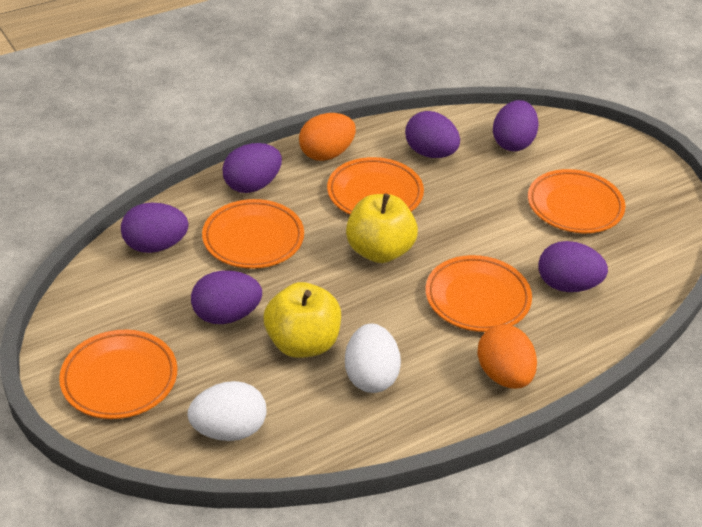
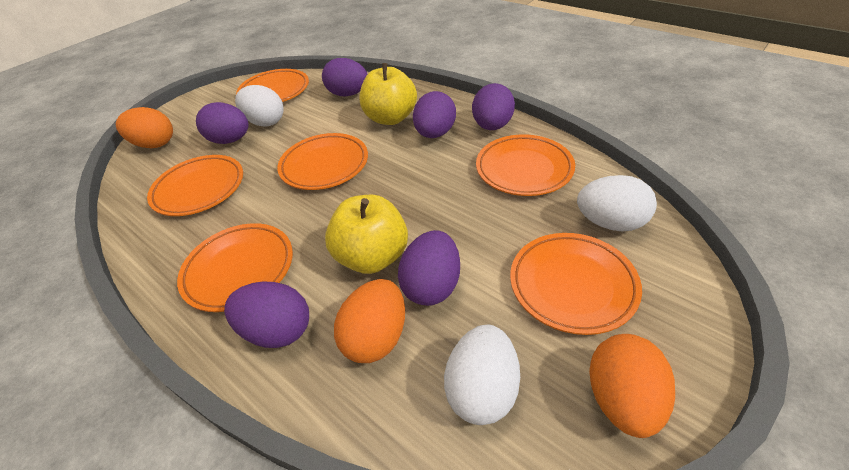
orange egg: 2 -> 3
orange plate: 5 -> 6
white egg: 2 -> 3

